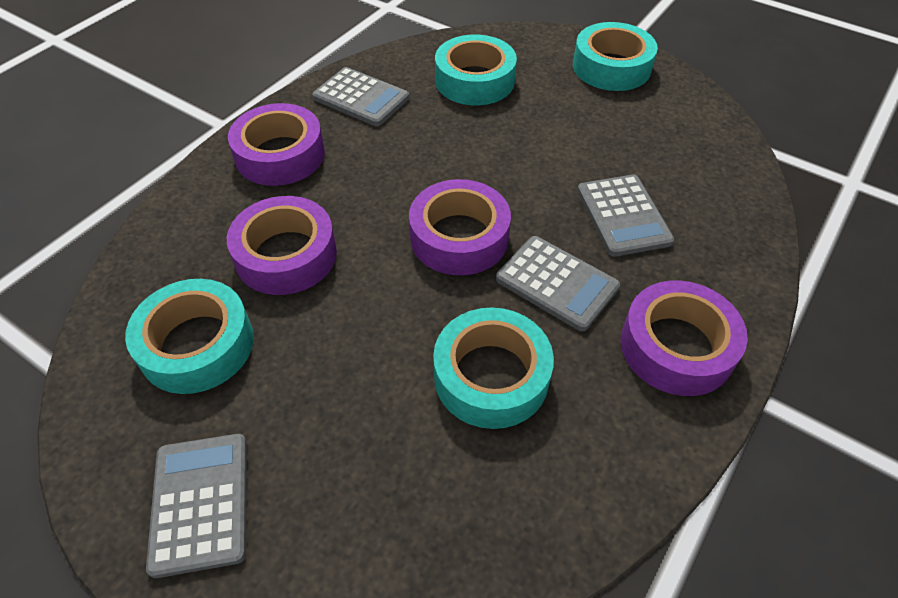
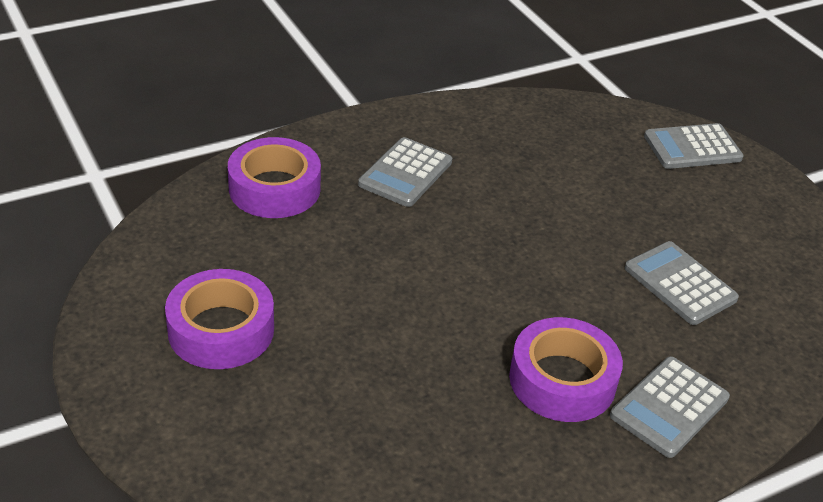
purple tape: 4 -> 3
turquoise tape: 4 -> 0

